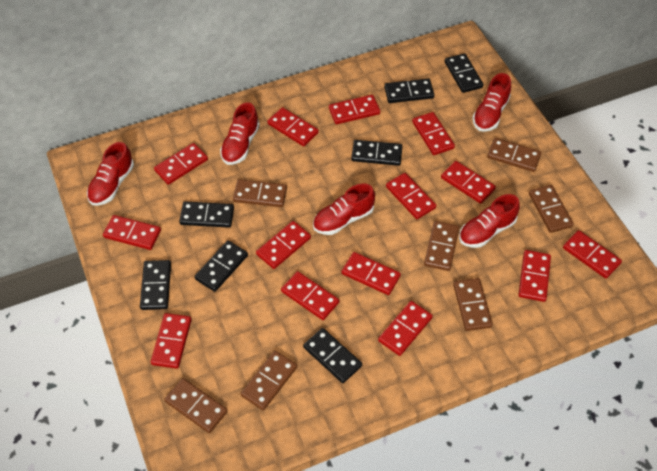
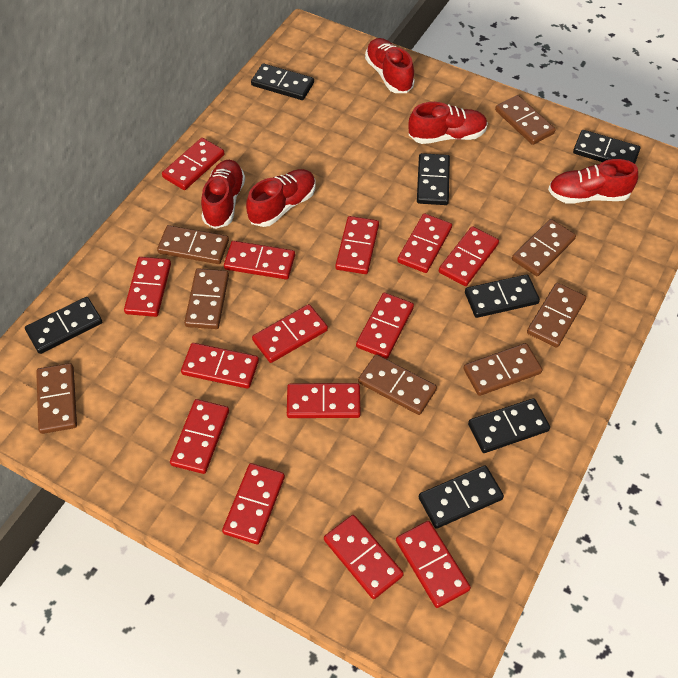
brown domino: 7 -> 8

